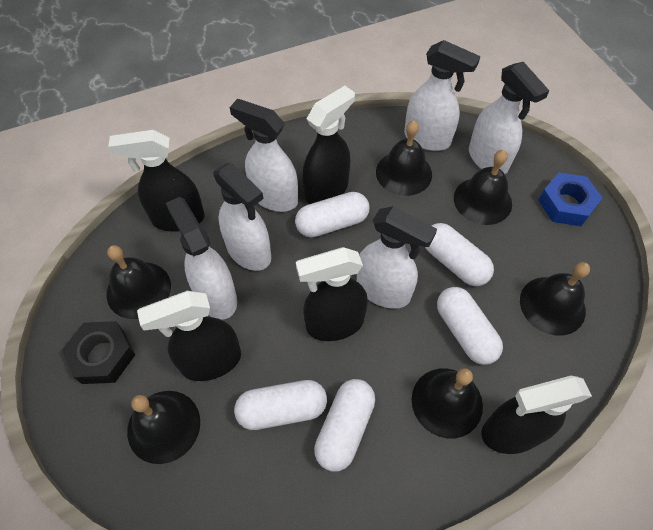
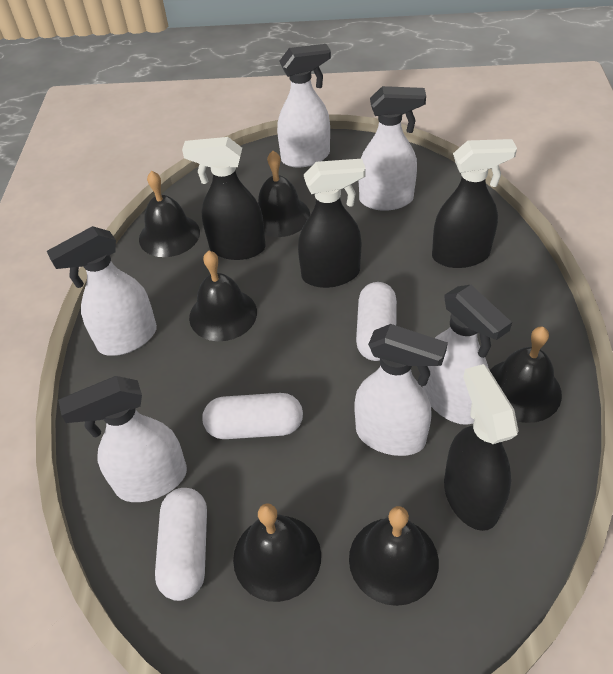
black nut: 1 -> 0
black spray bottle: 5 -> 4
blue nut: 1 -> 0
white capsule: 5 -> 3

